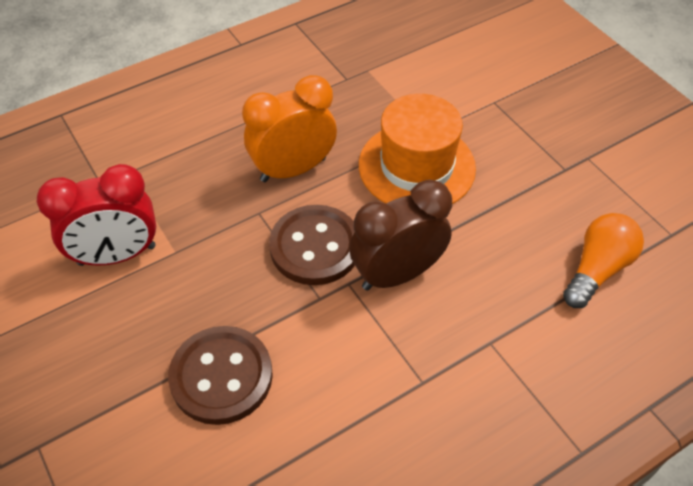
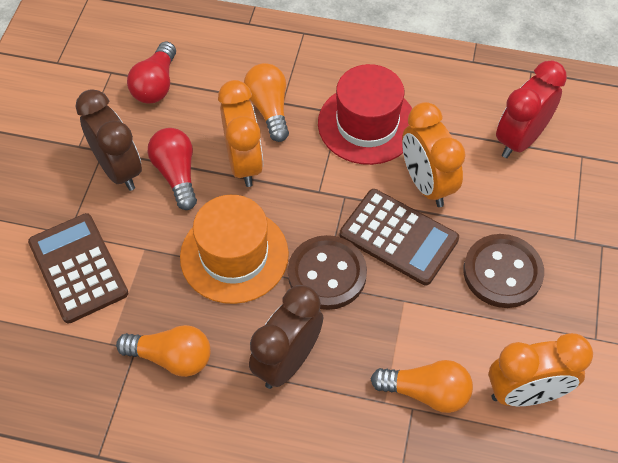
brown calculator: 0 -> 2
brown clock: 1 -> 2
orange clock: 1 -> 3
orange light bulb: 1 -> 3
red hat: 0 -> 1
red light bulb: 0 -> 2

